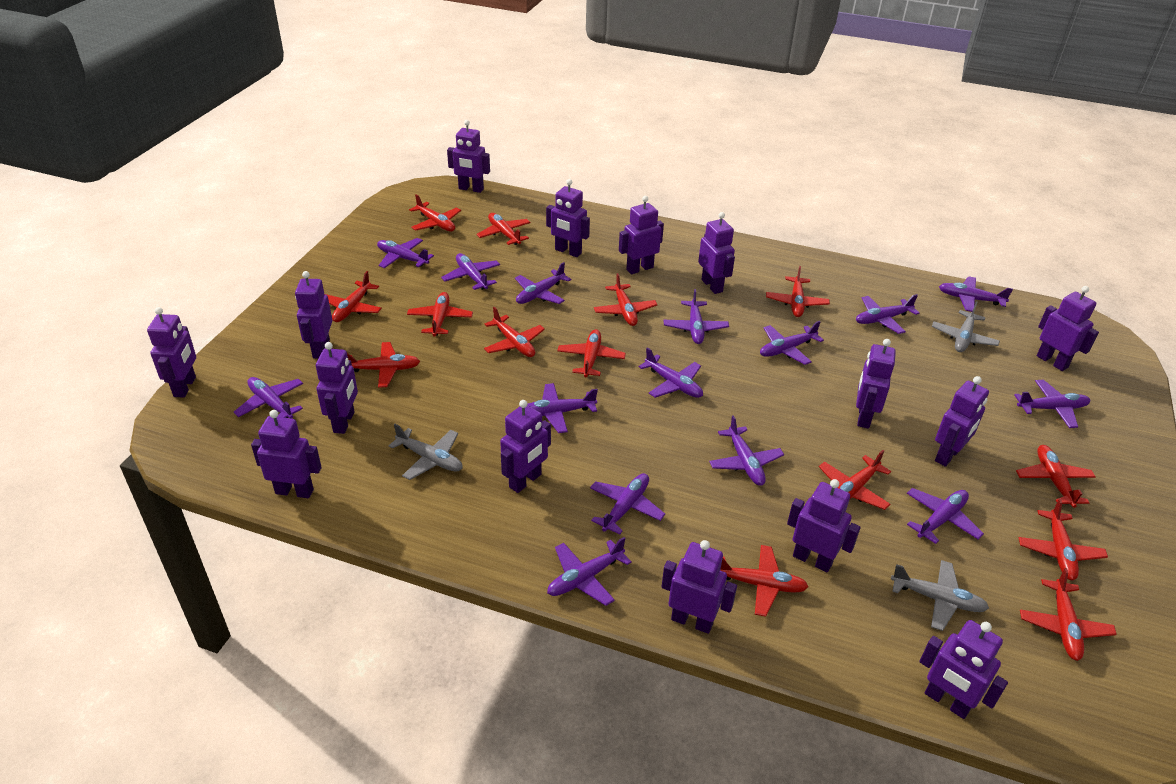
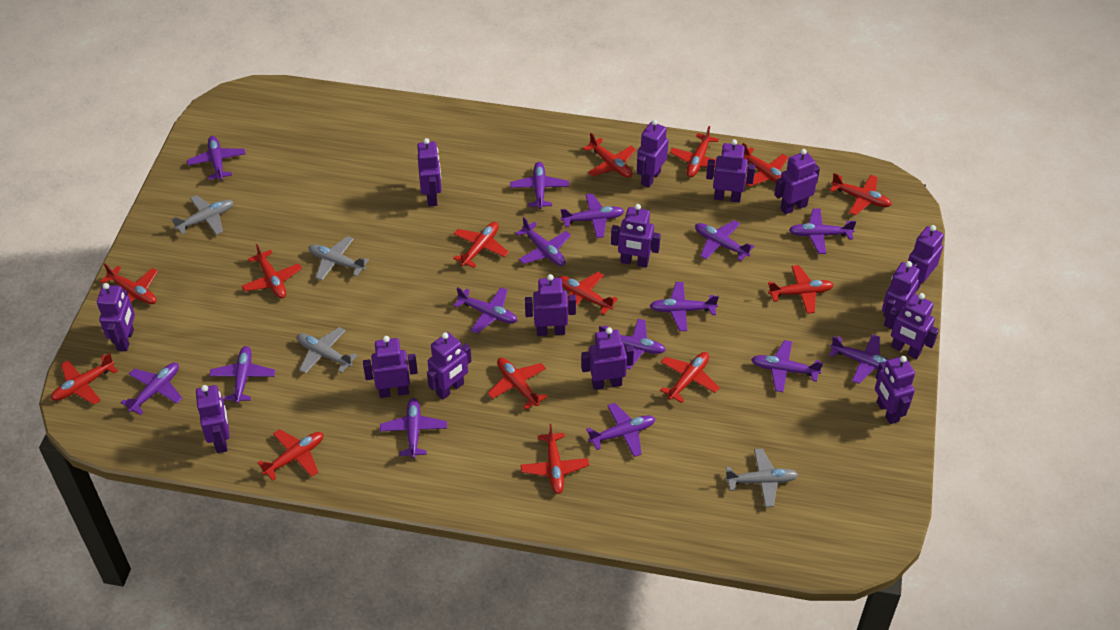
grey plane: 3 -> 4

